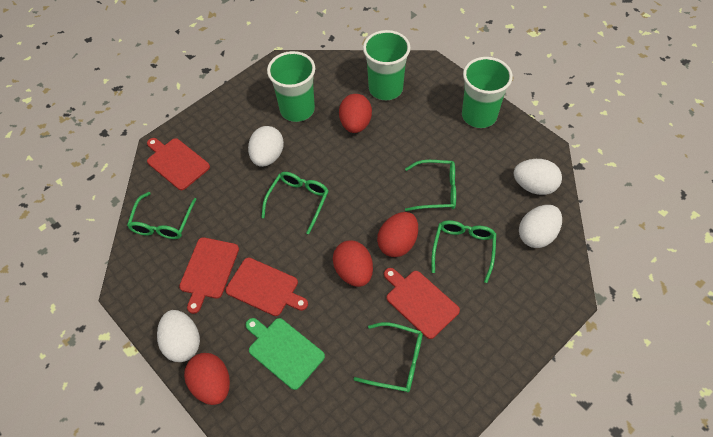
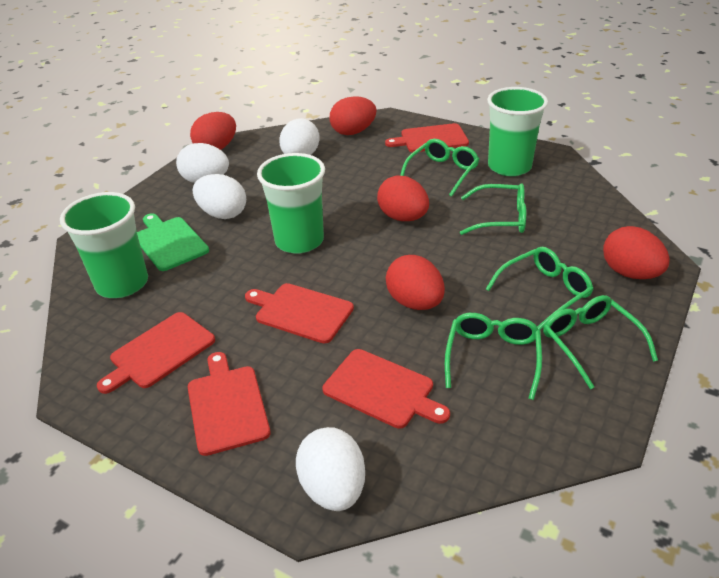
red cutting board: 4 -> 5
red egg: 4 -> 5

